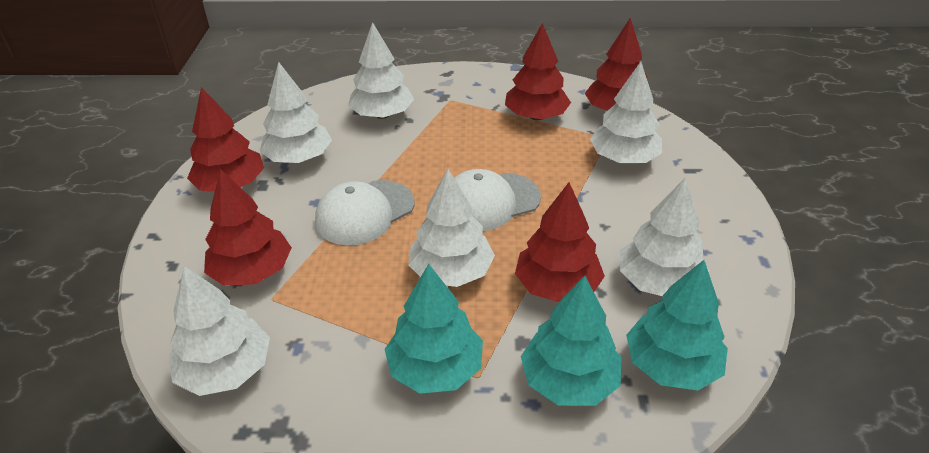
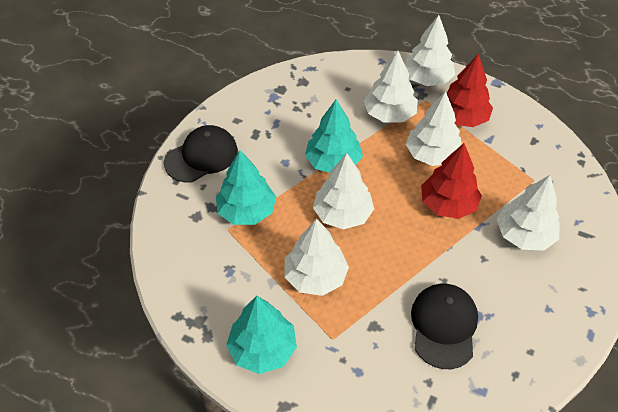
black cap: 0 -> 2
red tree: 5 -> 2
white cap: 2 -> 0

